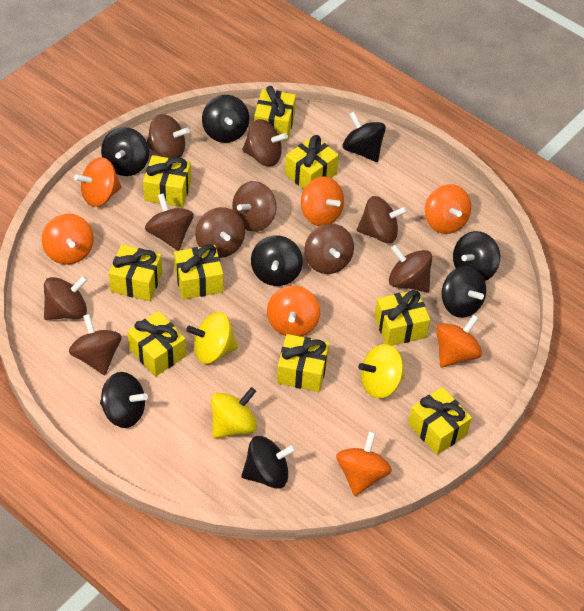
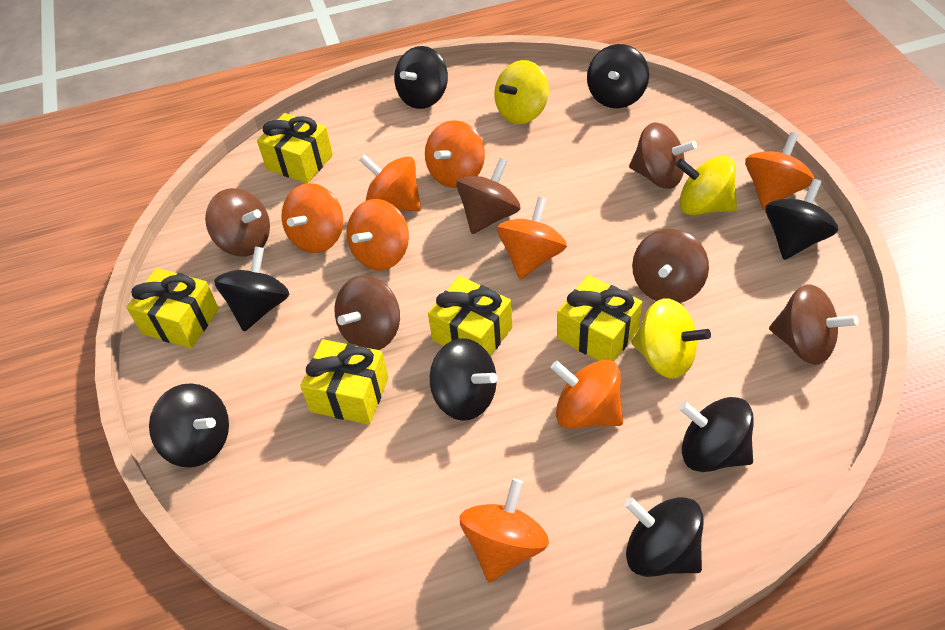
brown spinning top: 10 -> 6
orange spinning top: 7 -> 8
yellow gift: 9 -> 5

